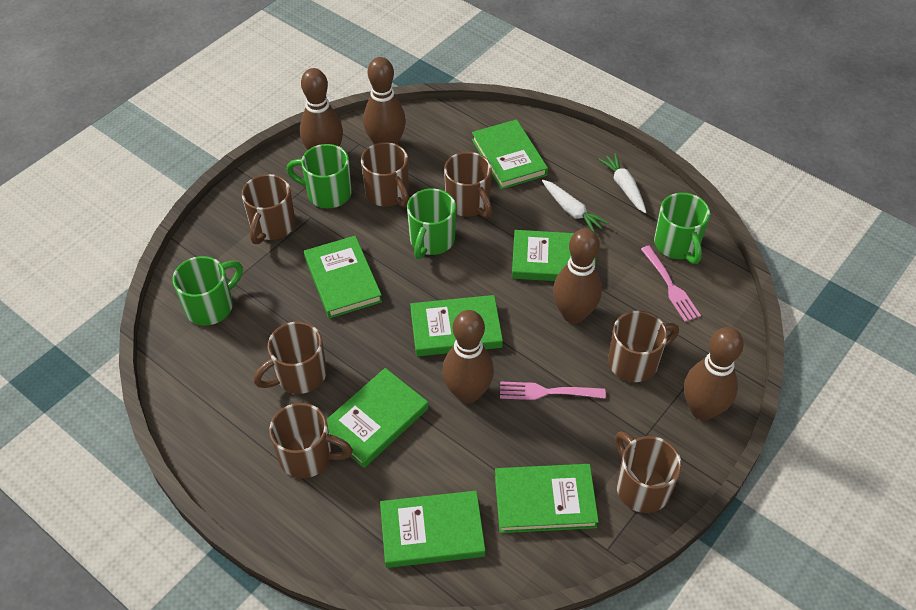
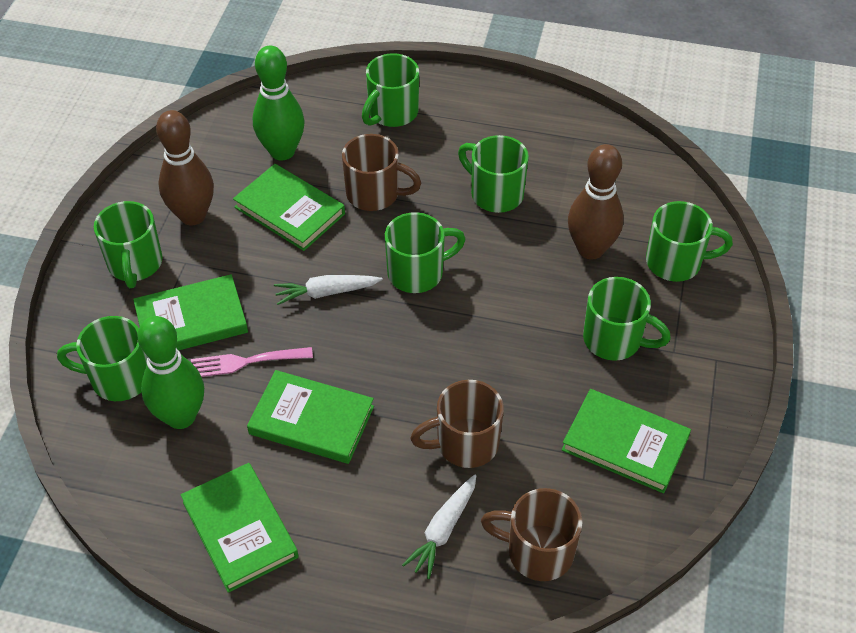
brown bowling pin: 5 -> 2
brown mug: 7 -> 3
green book: 7 -> 5
green bowling pin: 0 -> 2
green mug: 4 -> 7
pink fork: 2 -> 1

